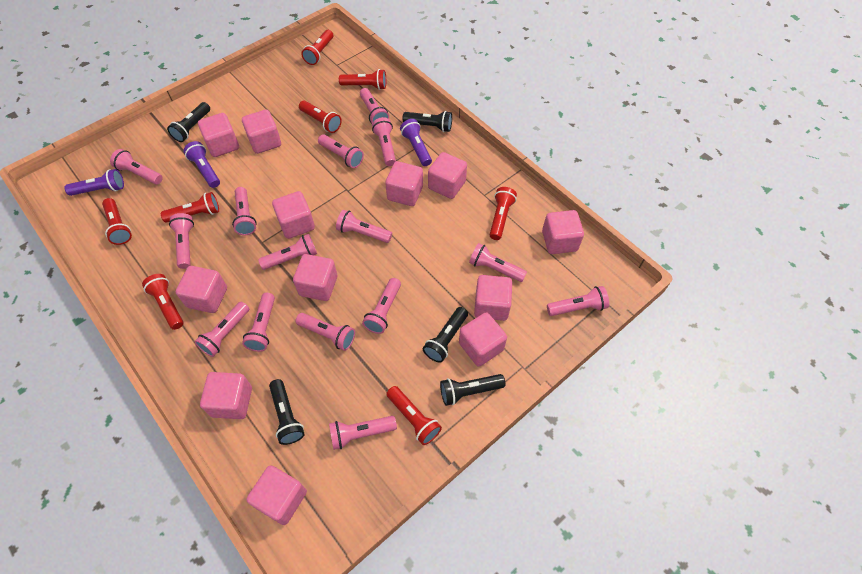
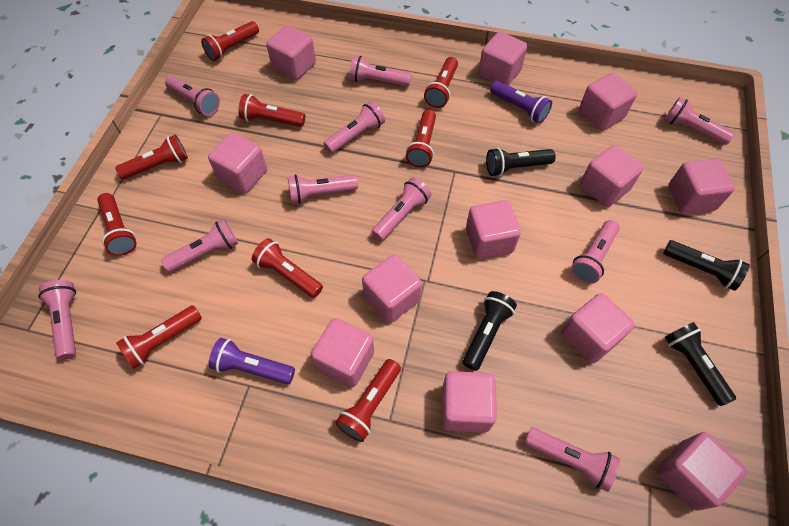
black flashlight: 5 -> 4
pink flashlight: 15 -> 10
purple flashlight: 3 -> 2
red flashlight: 8 -> 9

